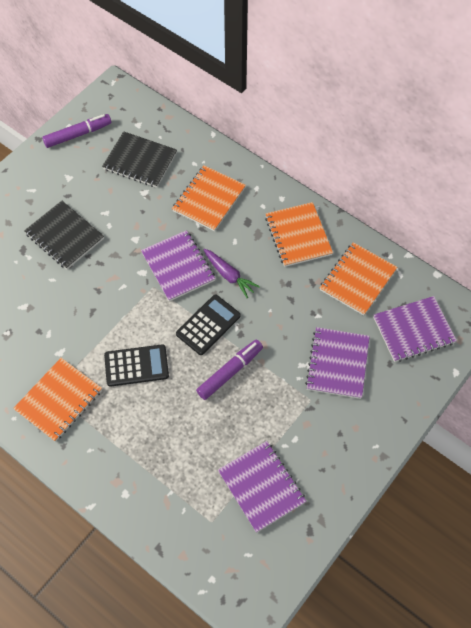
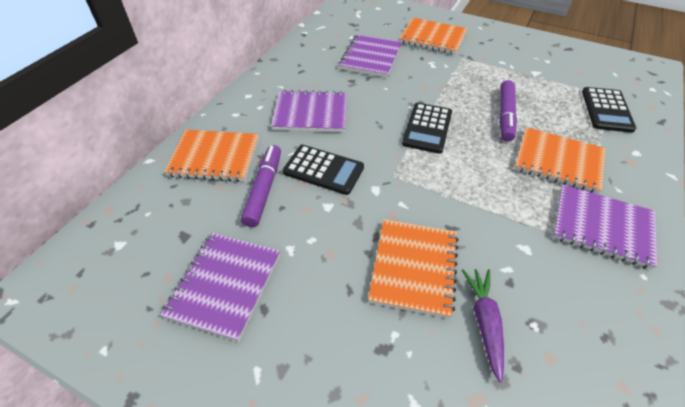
black calculator: 2 -> 3
black notebook: 2 -> 0

